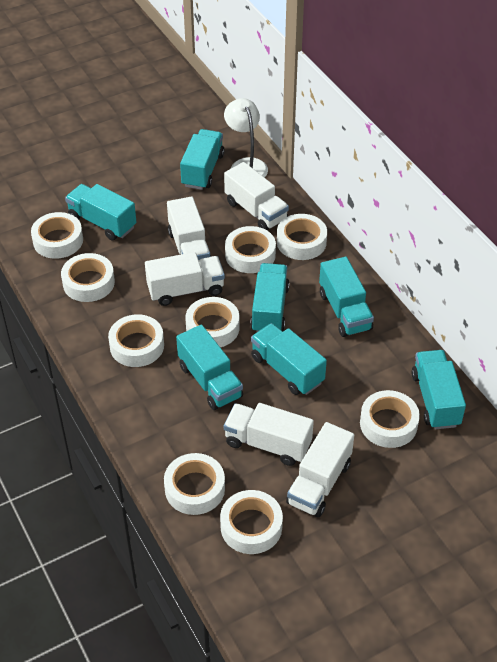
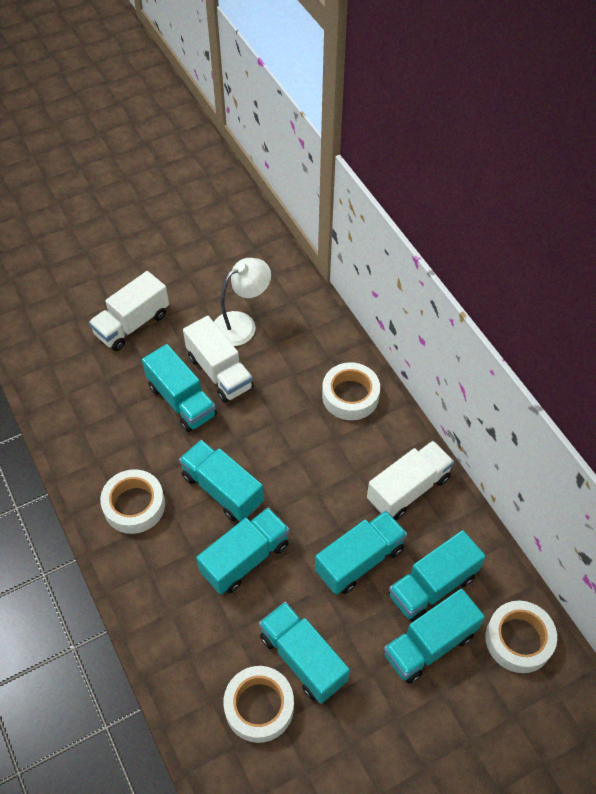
white tape: 9 -> 4
white truck: 5 -> 3

